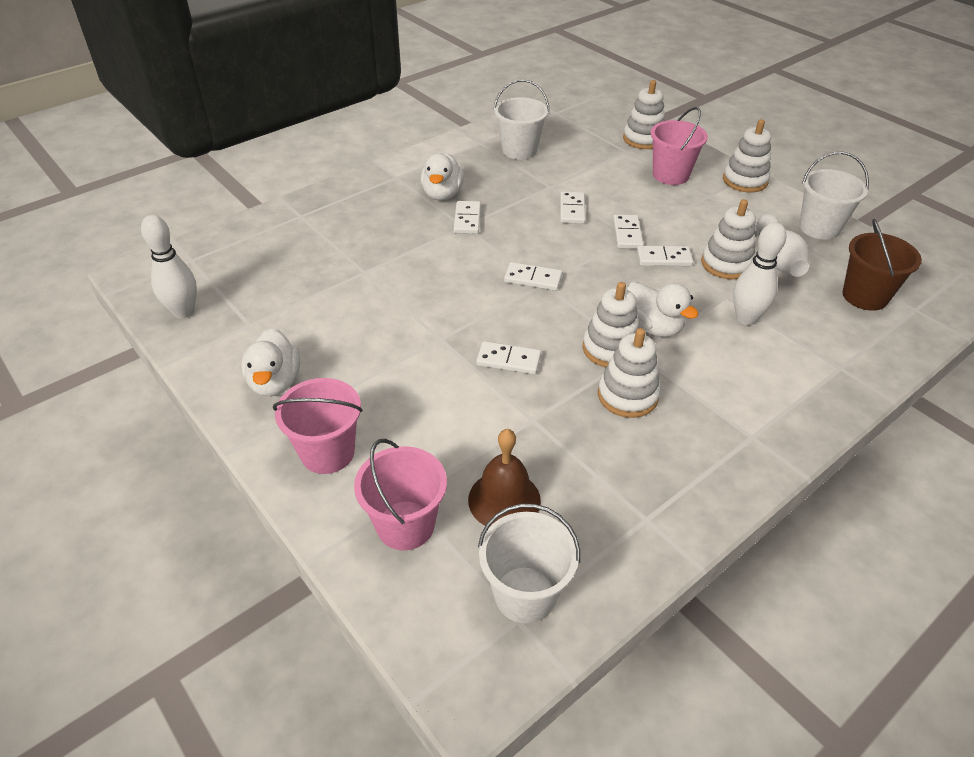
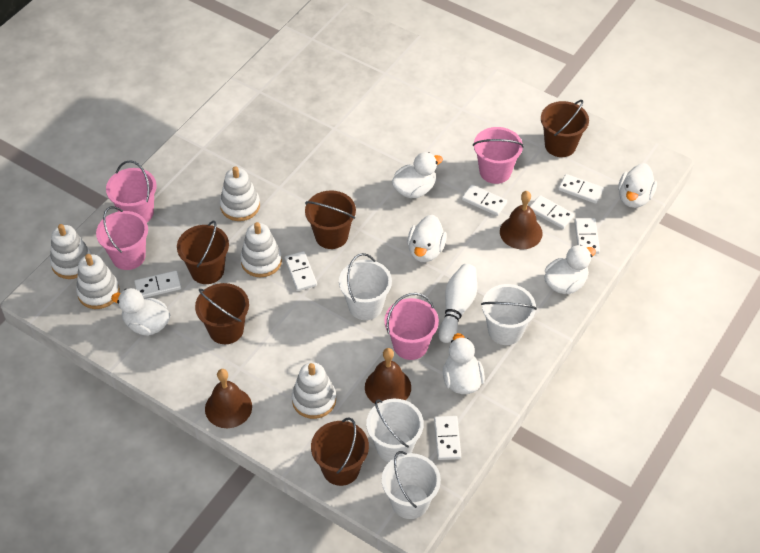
brown bell: 1 -> 3
brown bucket: 1 -> 5
pink bucket: 3 -> 4
white bowling pin: 3 -> 1
white bucket: 3 -> 4
white domino: 6 -> 7
white duck: 3 -> 6

